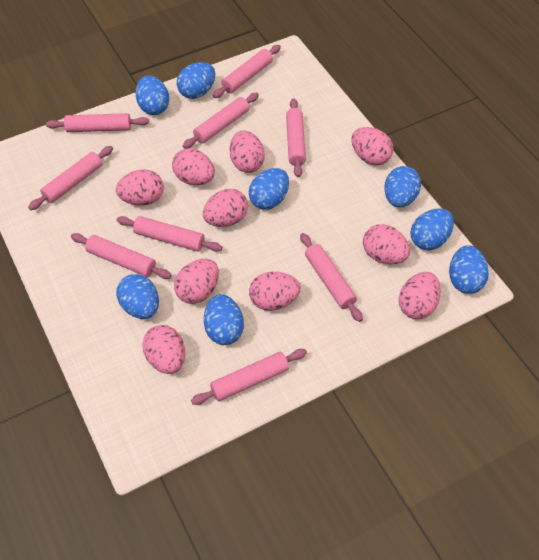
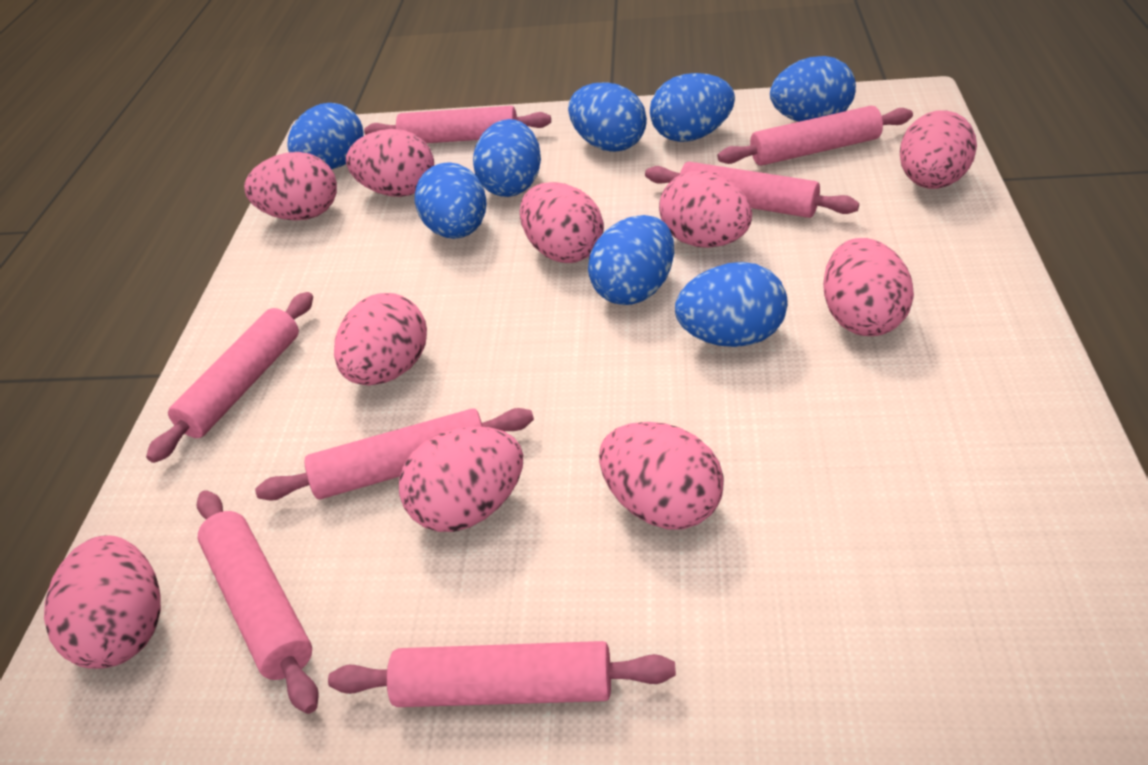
pink rolling pin: 9 -> 7

